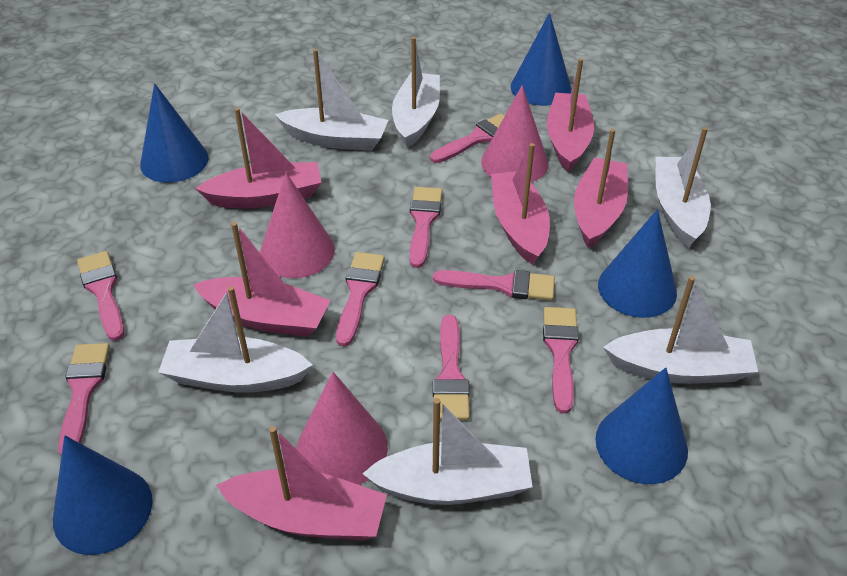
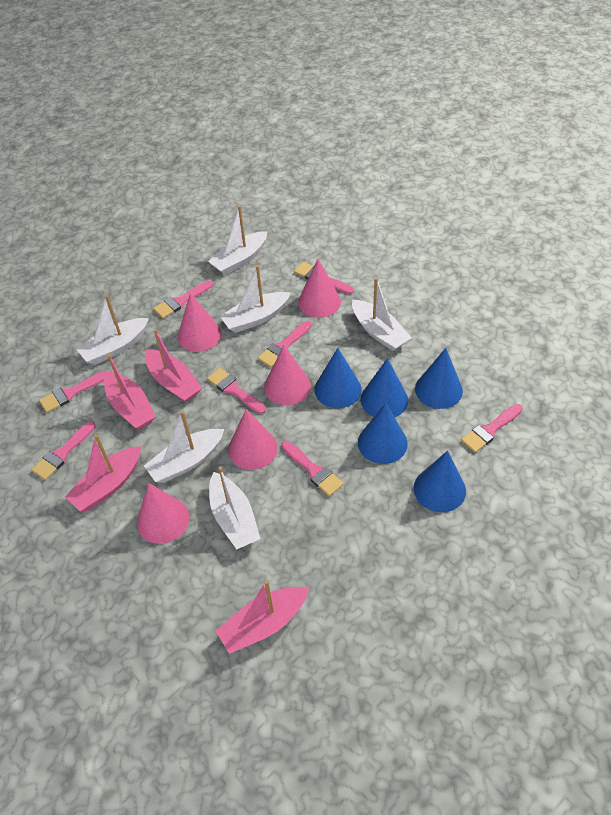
pink boat: 6 -> 4
pink cone: 3 -> 5

